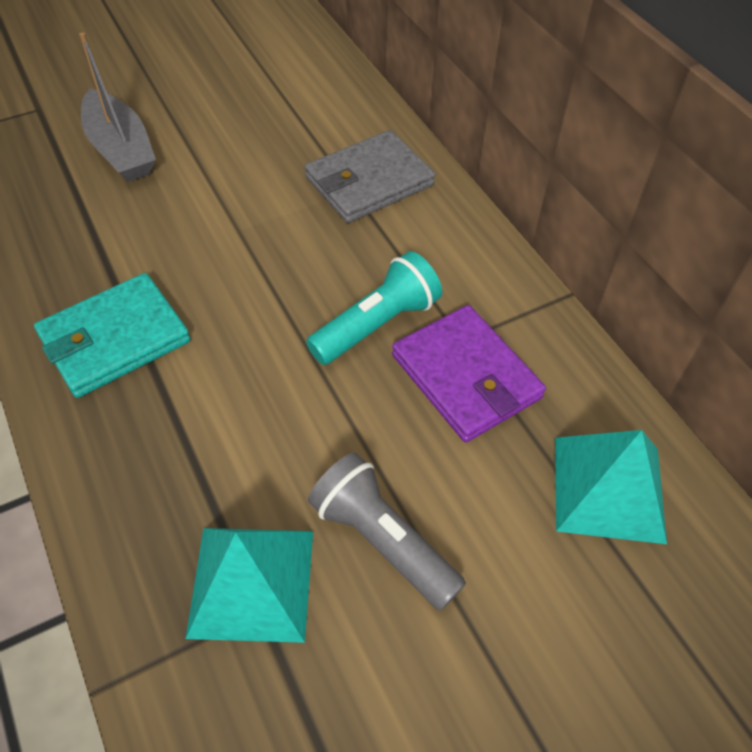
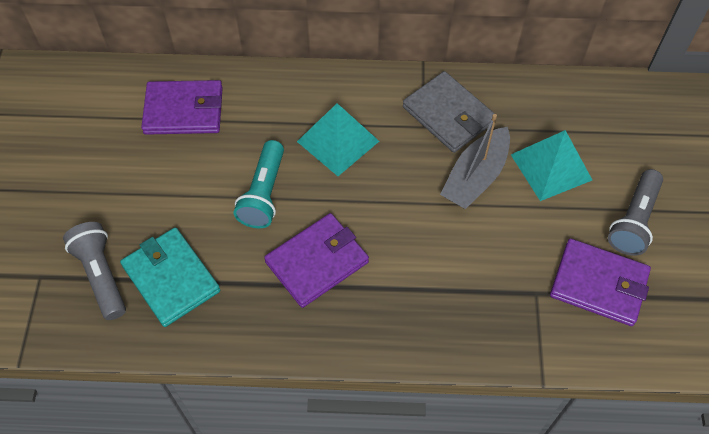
grey flashlight: 1 -> 2
purple wallet: 1 -> 3

